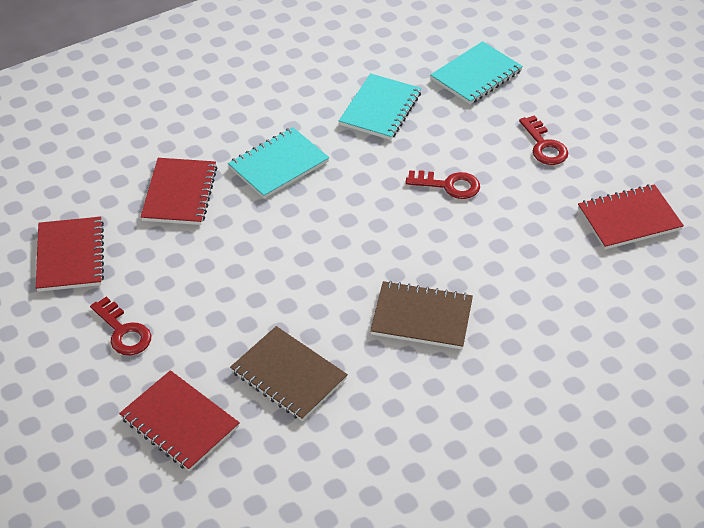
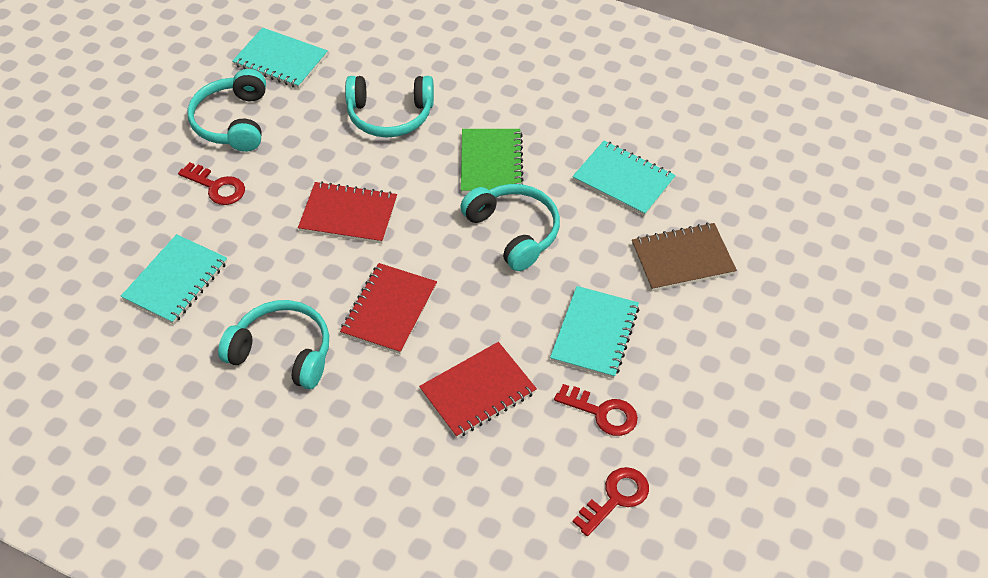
brown notebook: 2 -> 1
green notebook: 0 -> 1
red notebook: 4 -> 3
turquoise headphones: 0 -> 4
turquoise notebook: 3 -> 4

